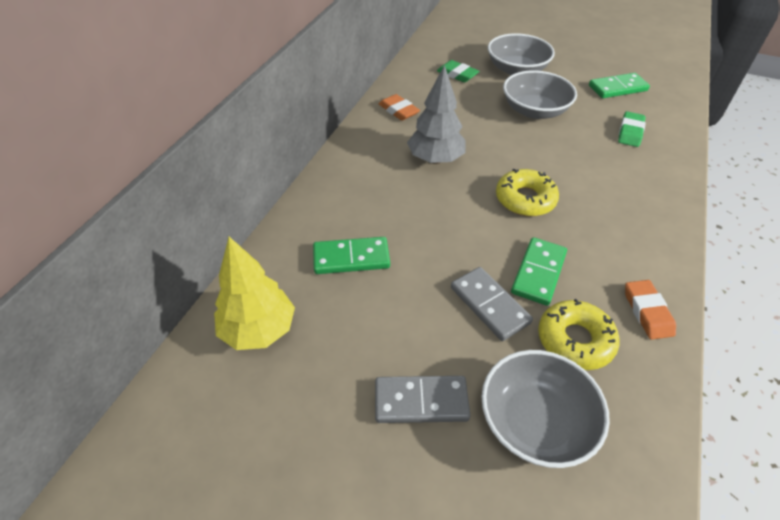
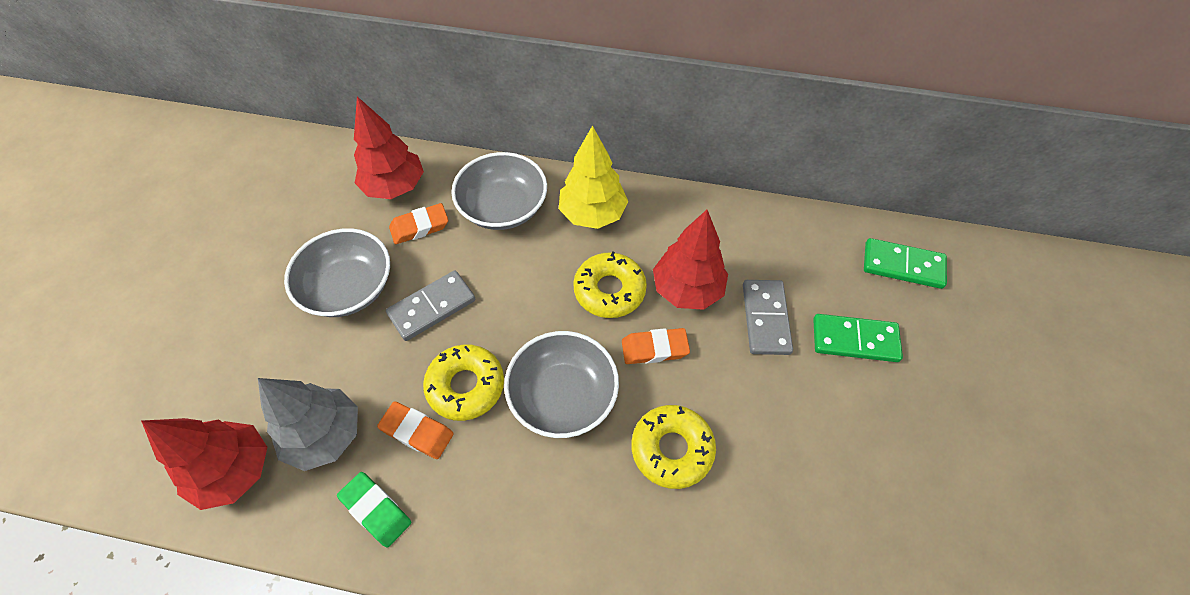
green domino: 3 -> 2
green eraser: 2 -> 1
orange eraser: 2 -> 3
red tree: 0 -> 3
yellow donut: 2 -> 3

